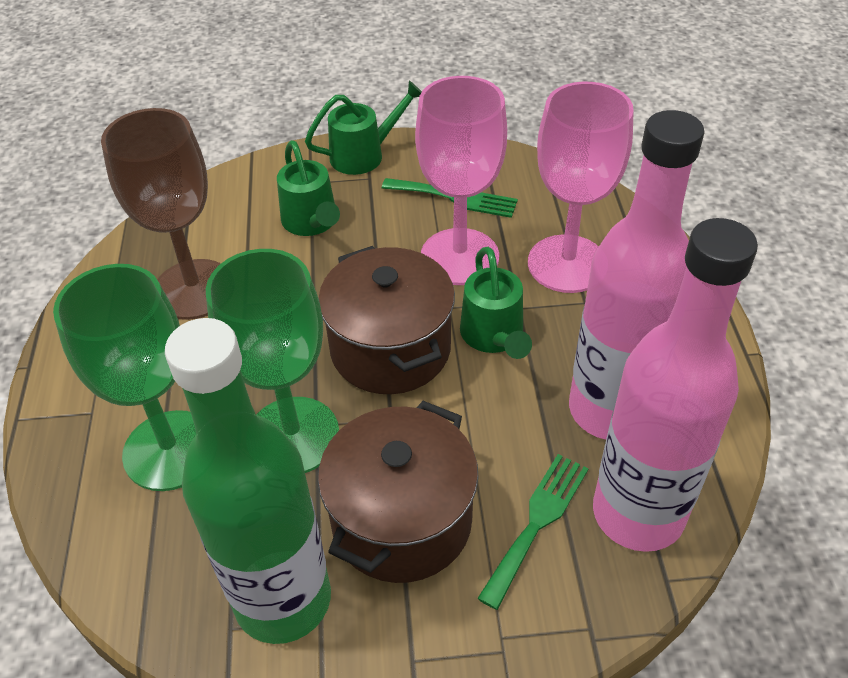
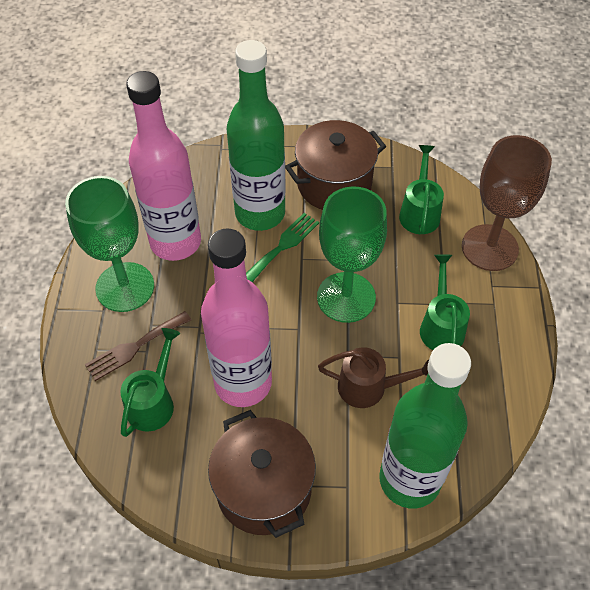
brown fork: 0 -> 1
brown watering can: 0 -> 1
green bottle: 1 -> 2
green fork: 2 -> 1
pink goblet: 2 -> 0

